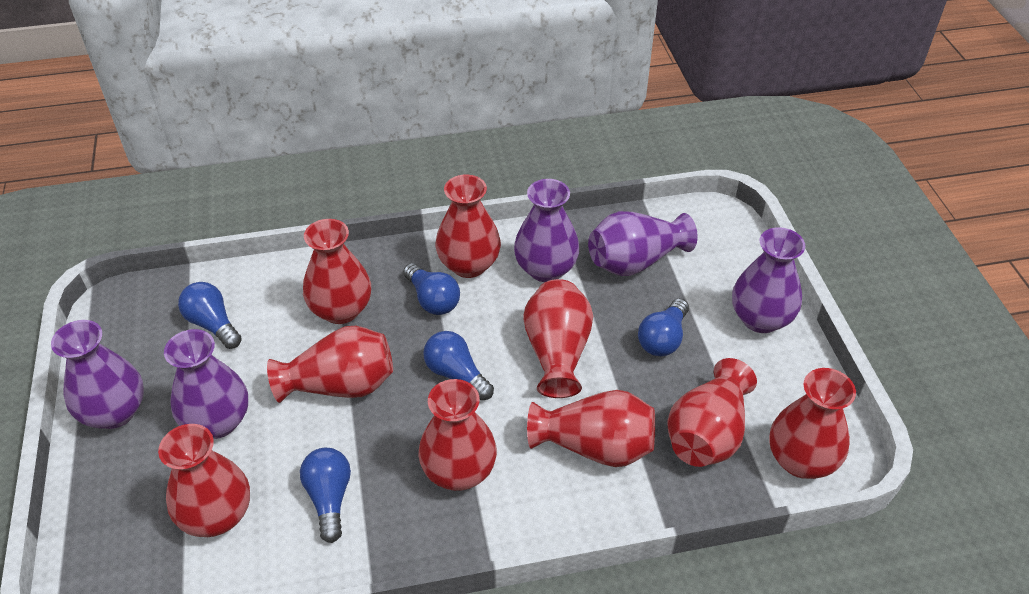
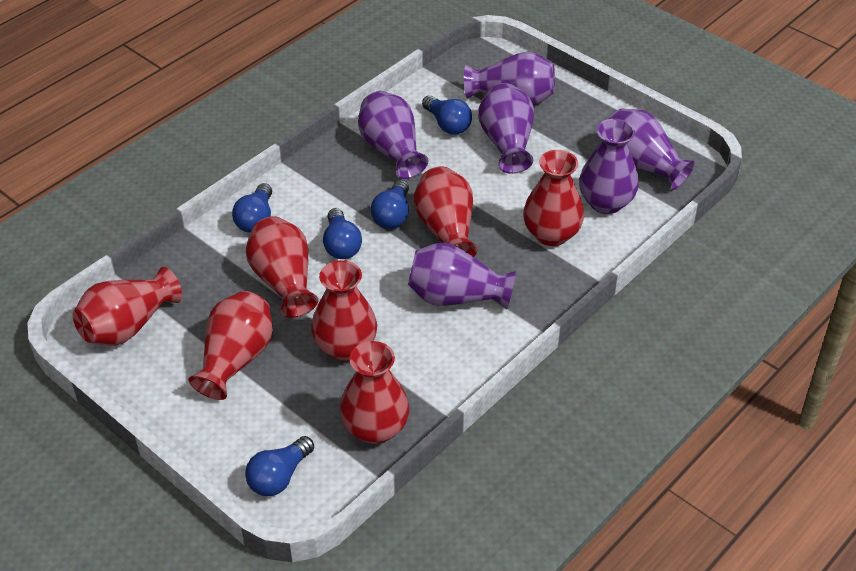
purple vase: 5 -> 6
red vase: 9 -> 7

